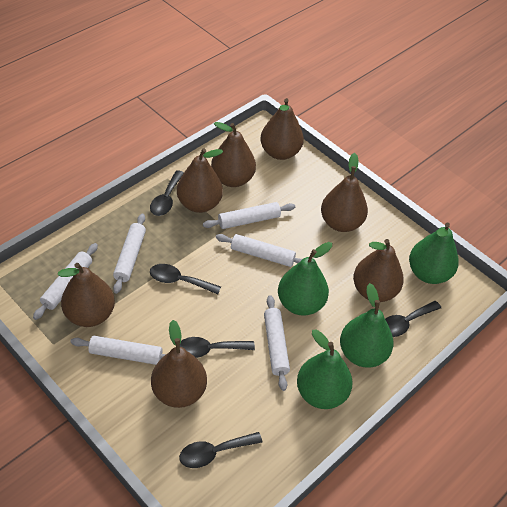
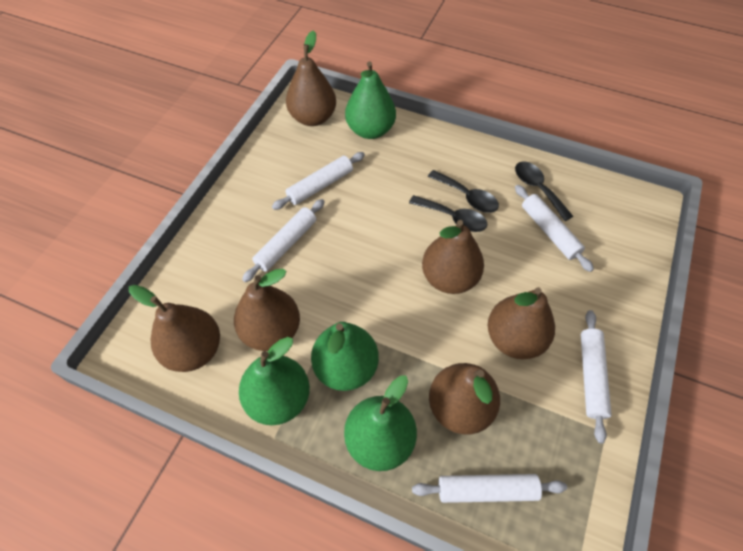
black spoon: 5 -> 3
brown pear: 7 -> 6
white rolling pin: 6 -> 5

